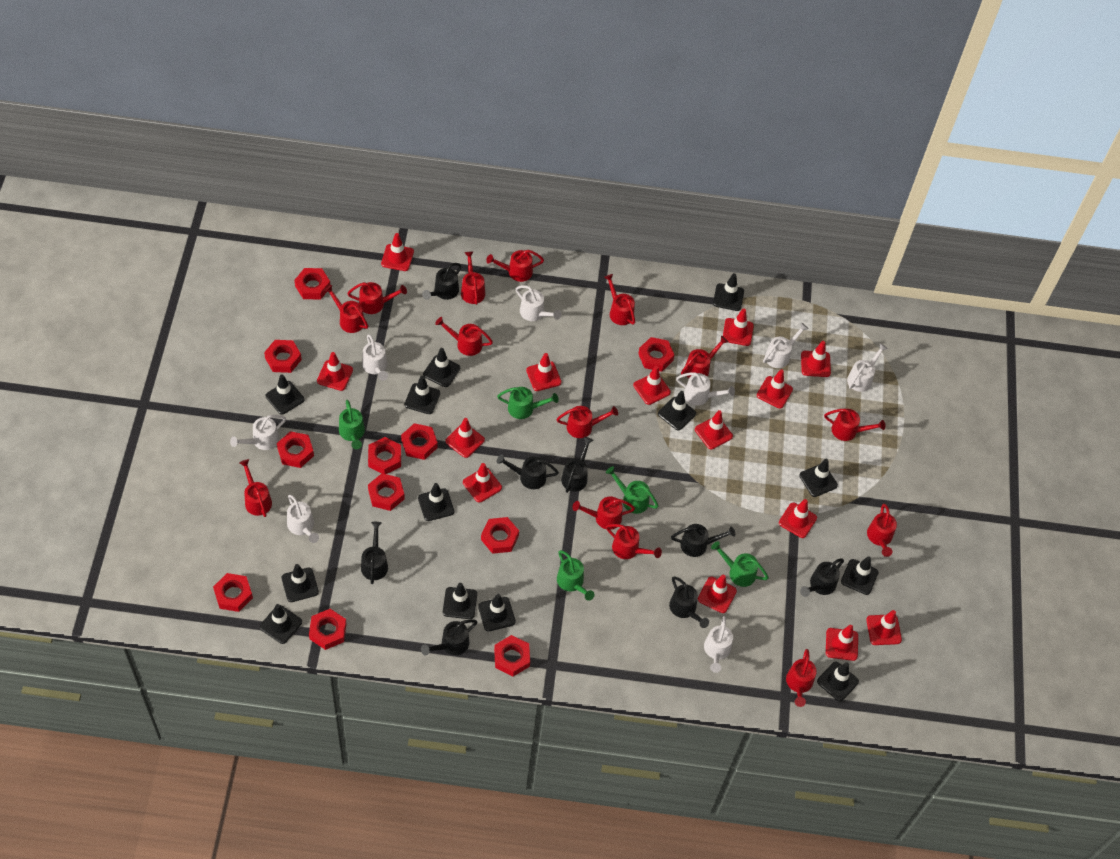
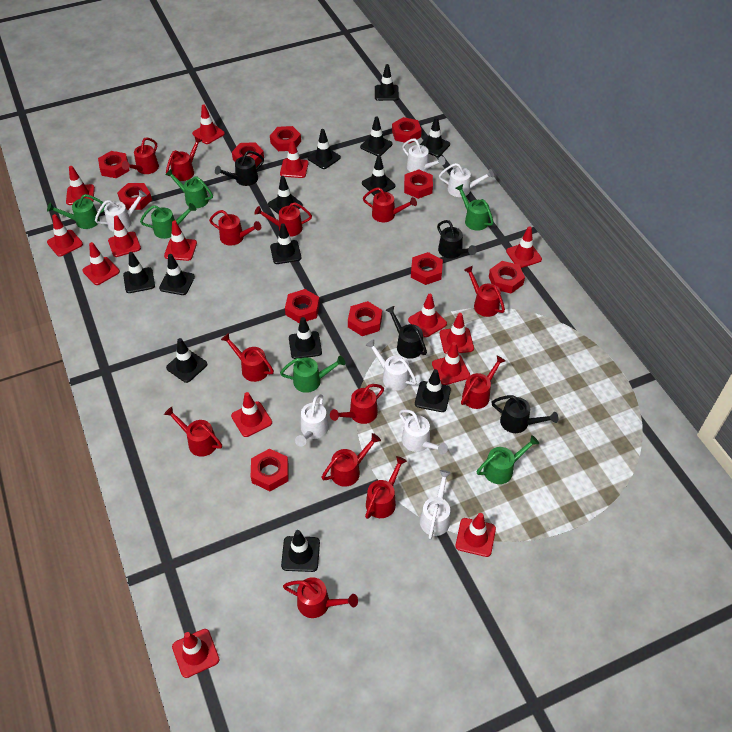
black watering can: 8 -> 4
green watering can: 5 -> 6
red watering can: 14 -> 13
white watering can: 8 -> 7

